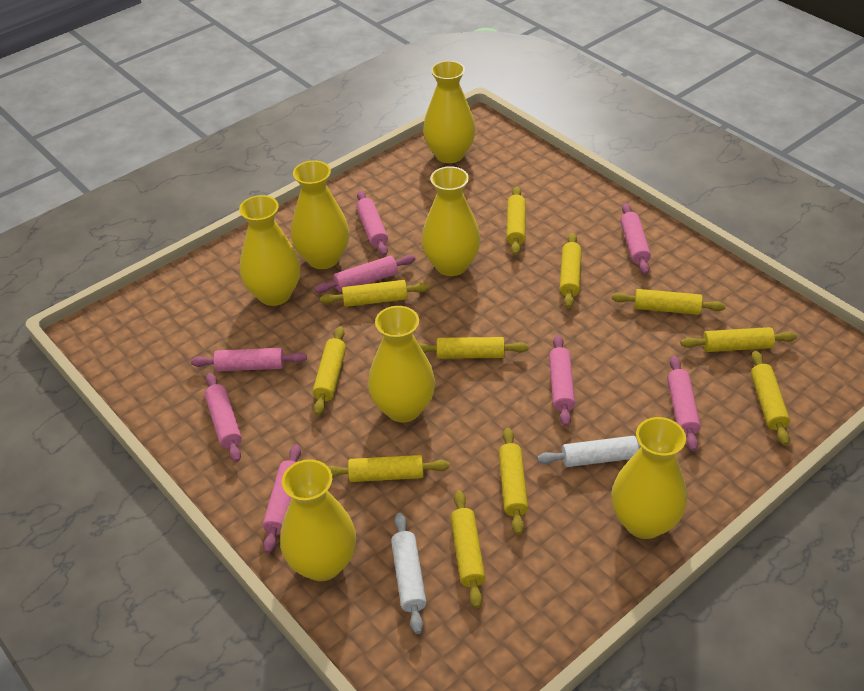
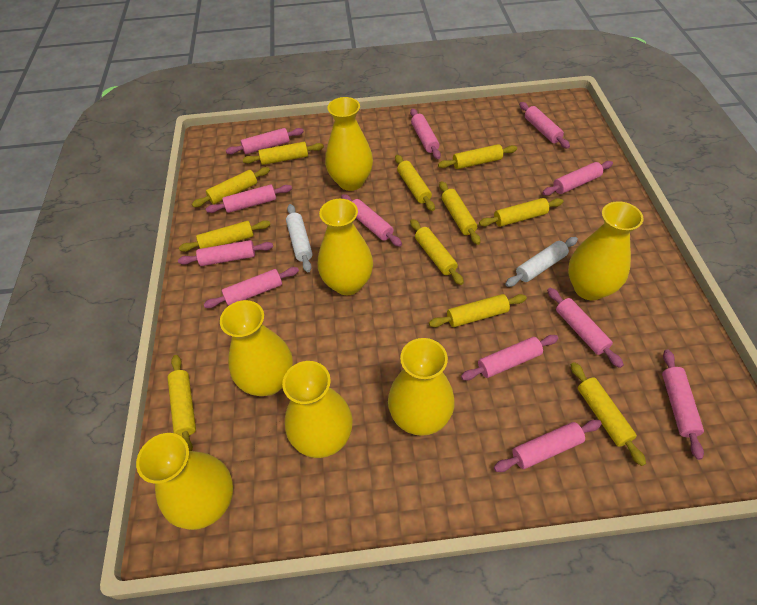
pink rolling pin: 8 -> 12

